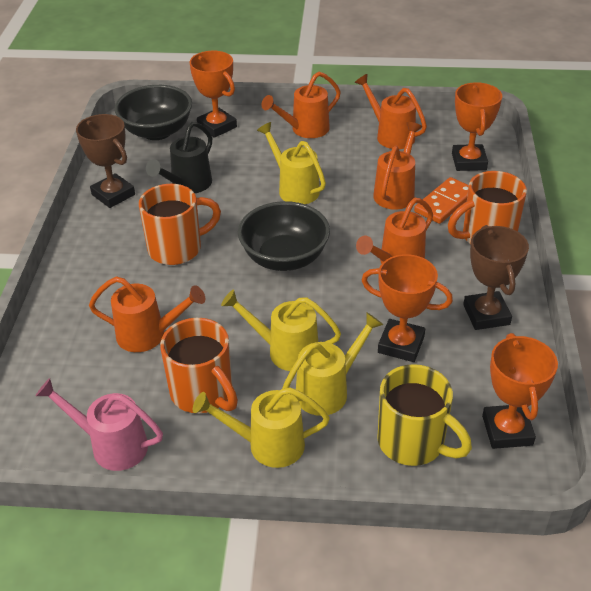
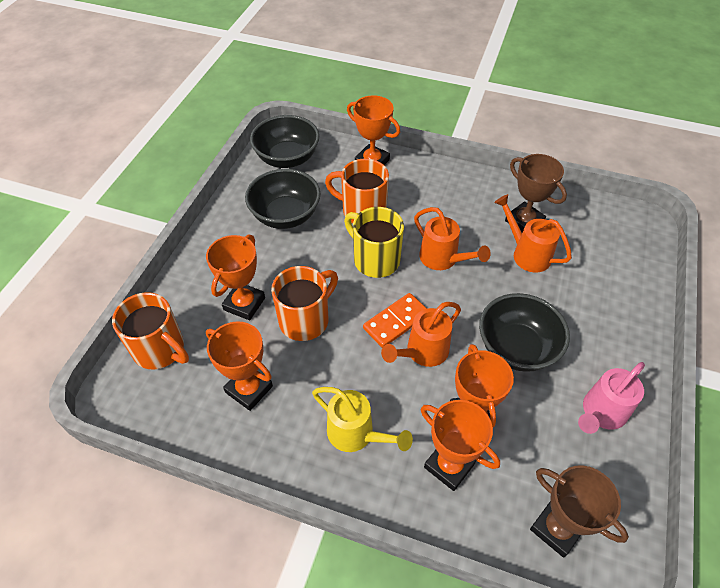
black bowl: 2 -> 3
black watering can: 1 -> 0
orange trophy: 4 -> 5
orange watering can: 5 -> 3
yellow watering can: 4 -> 1

